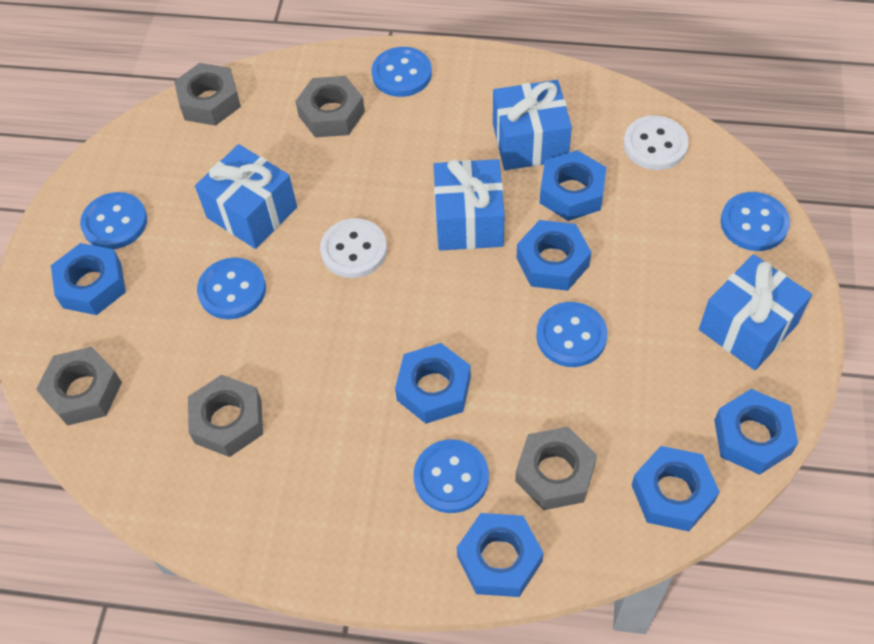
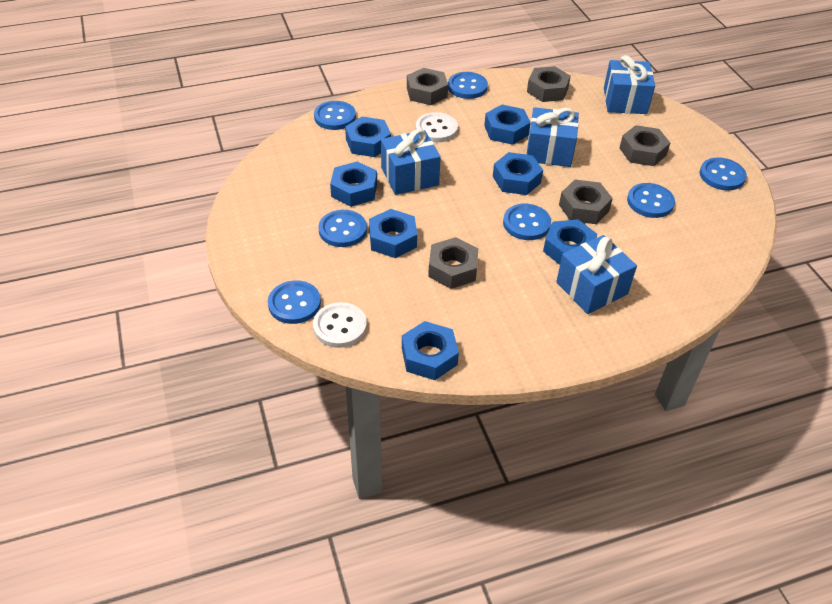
blue button: 6 -> 7

